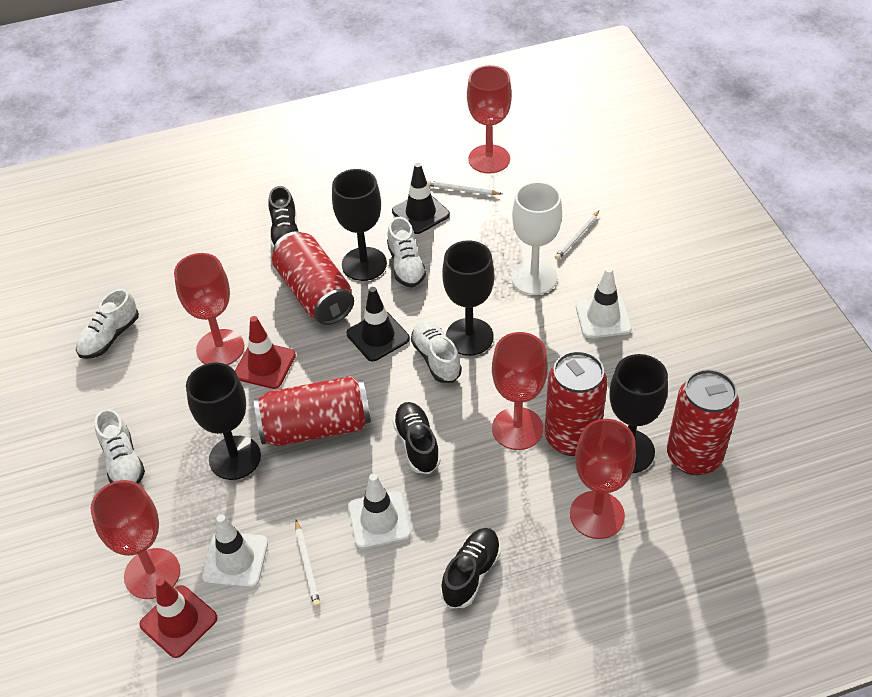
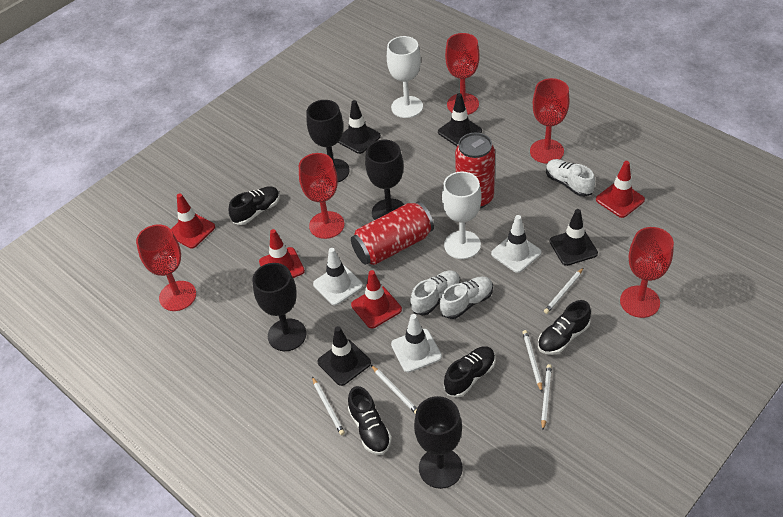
black shoe: 3 -> 4
black traffic cone: 2 -> 4
red can: 4 -> 2
red traffic cone: 2 -> 4
white goblet: 1 -> 2
white pencil: 3 -> 5
white shoe: 4 -> 3

